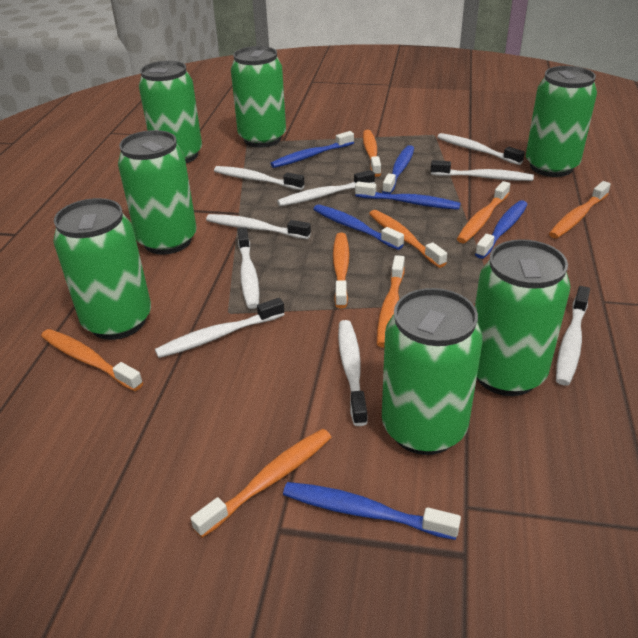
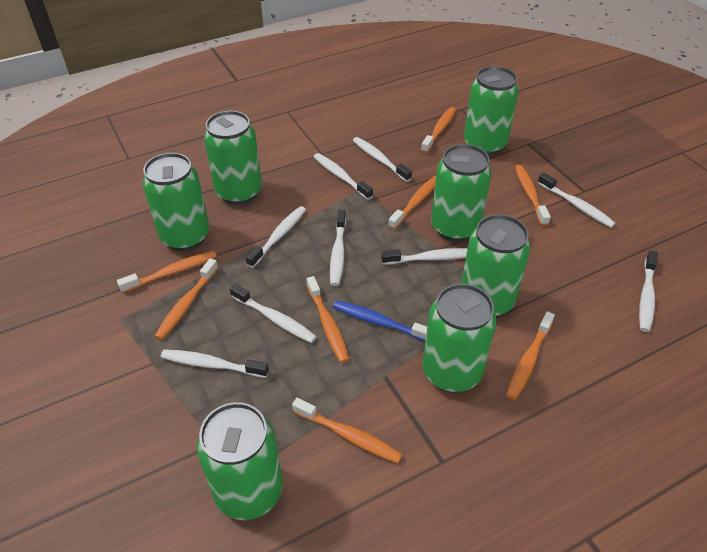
blue toothbrush: 6 -> 1

